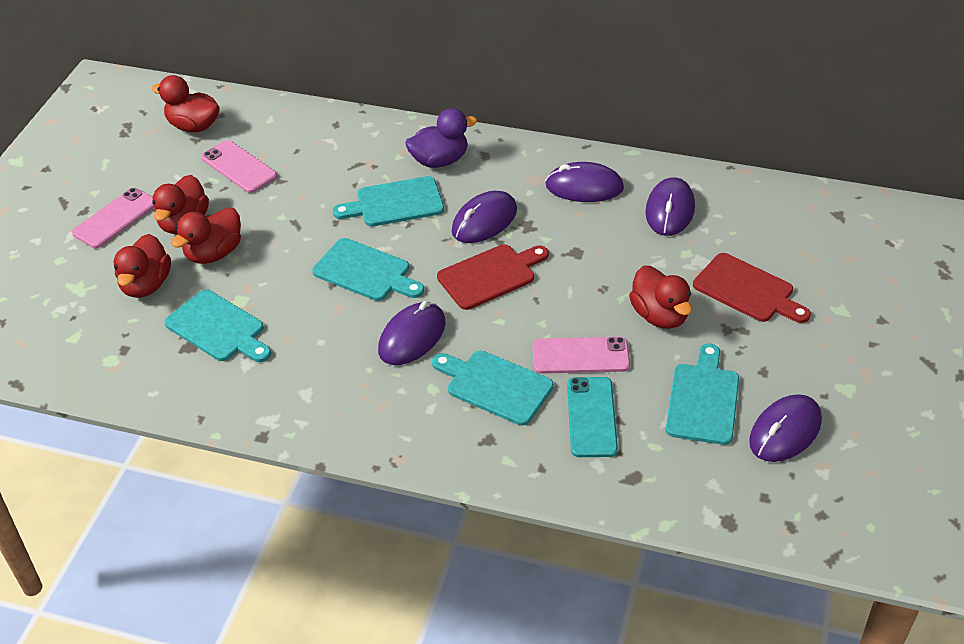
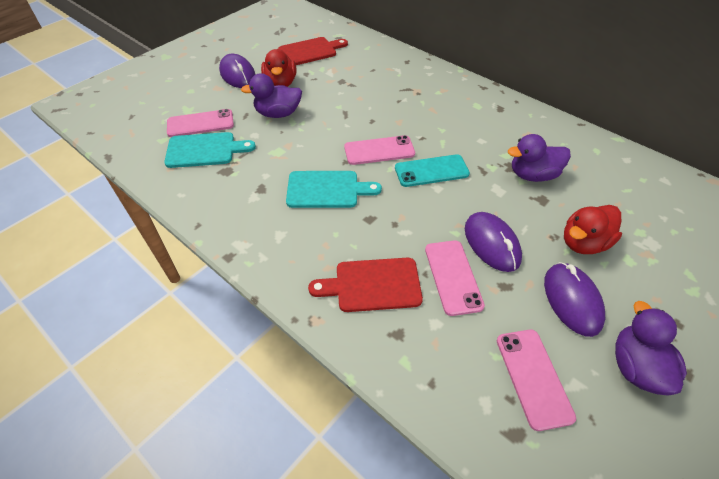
pink phone: 3 -> 4
purple duck: 1 -> 3
purple mouse: 5 -> 3
red duck: 5 -> 2
turquoise cutting board: 5 -> 2

